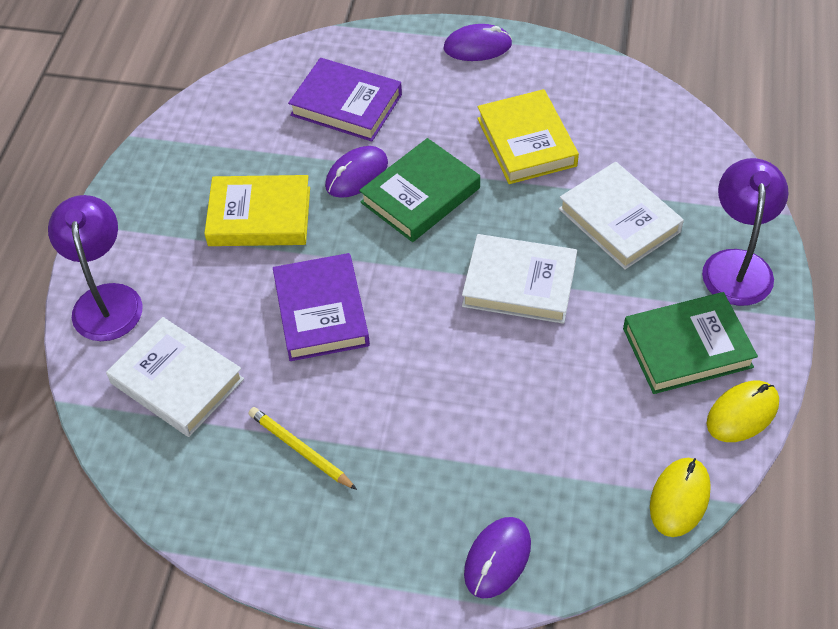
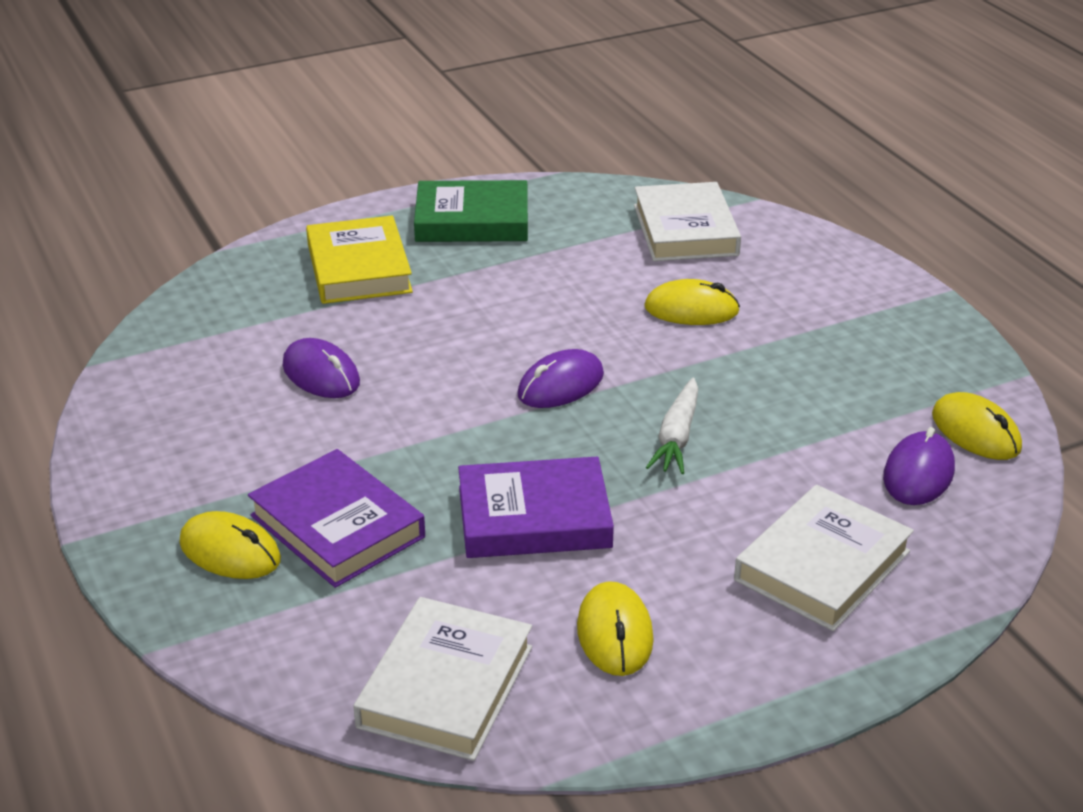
green book: 2 -> 1
purple lamp: 2 -> 0
white carrot: 0 -> 1
yellow book: 2 -> 1
yellow mouse: 2 -> 4
yellow pencil: 1 -> 0

